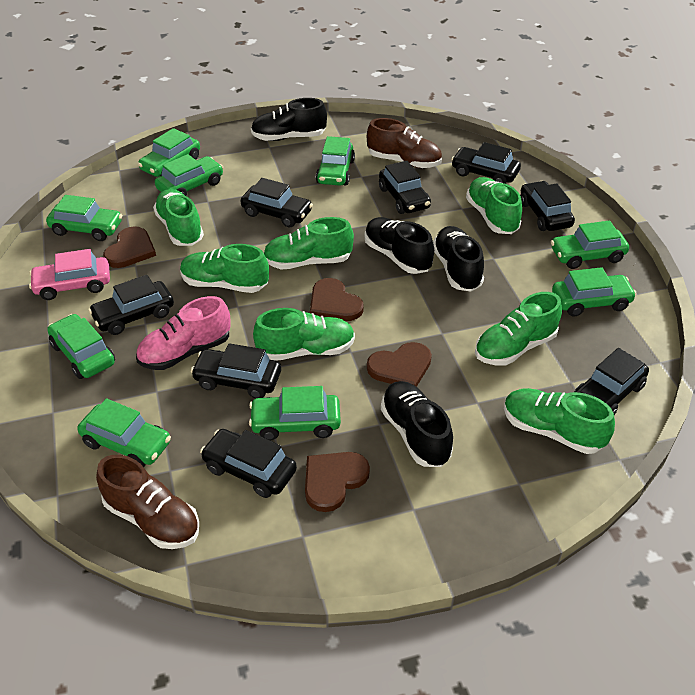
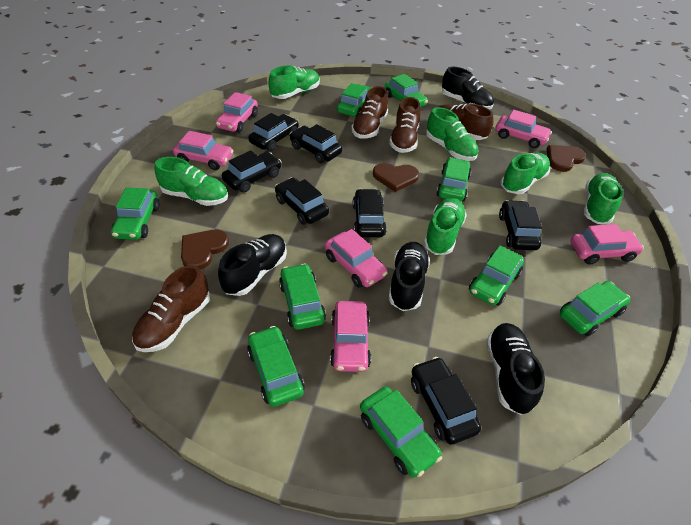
black car: 8 -> 7
brown heart: 4 -> 3
brown shoe: 2 -> 4
green shoe: 7 -> 6
pink car: 1 -> 6
pink shoe: 1 -> 0

